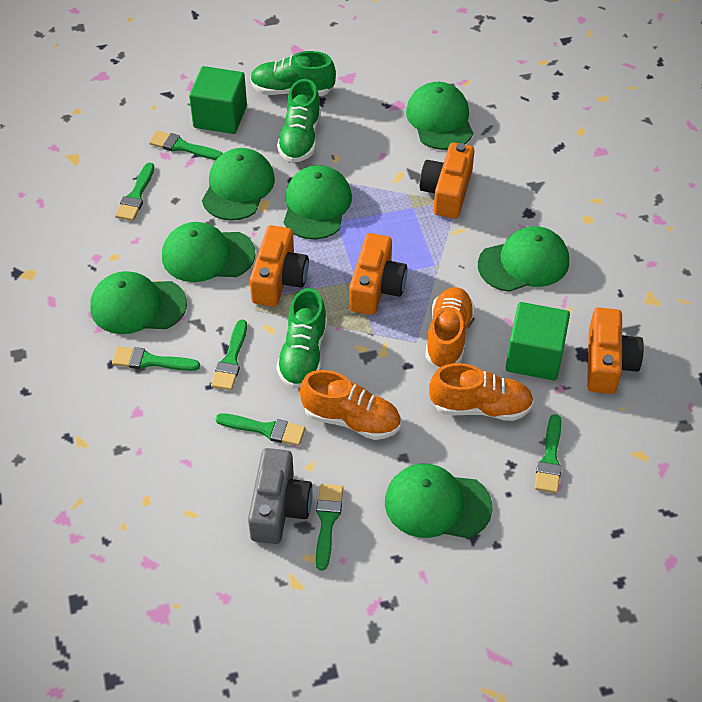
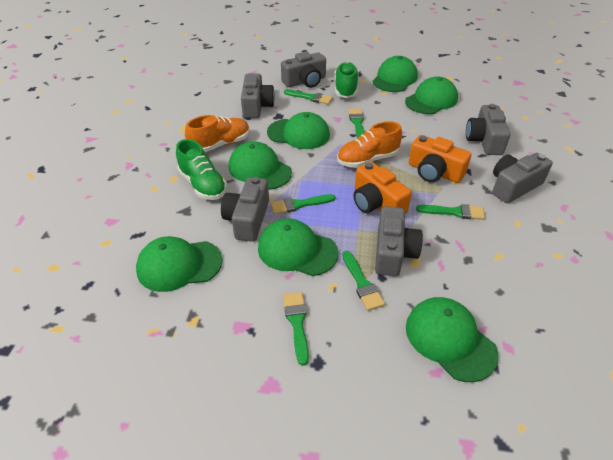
green brush: 7 -> 6
green cube: 2 -> 0
green shoe: 3 -> 2
grey camera: 1 -> 6
orange camera: 4 -> 2
orange shoe: 3 -> 2

